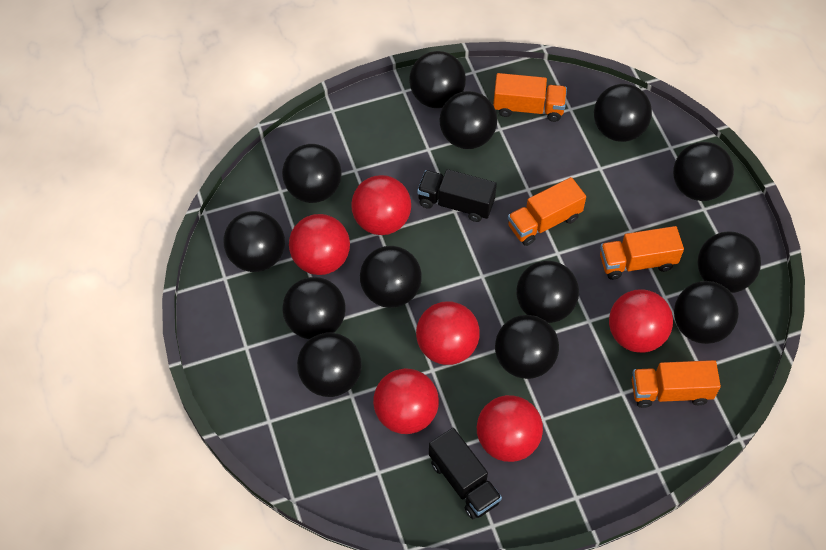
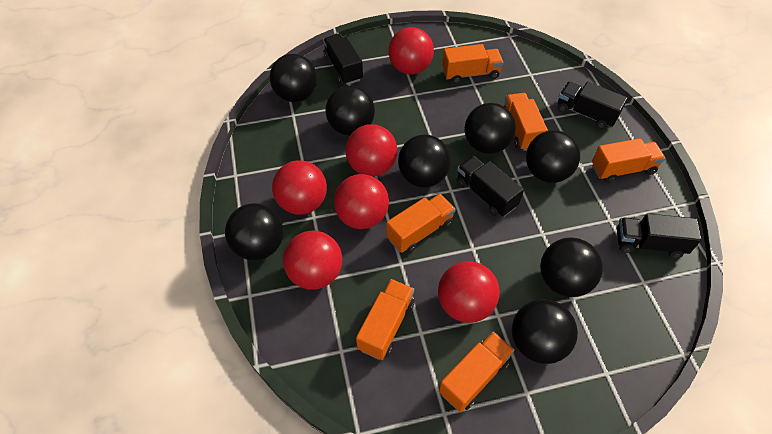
black ball: 13 -> 8
black truck: 2 -> 4
orange truck: 4 -> 6

